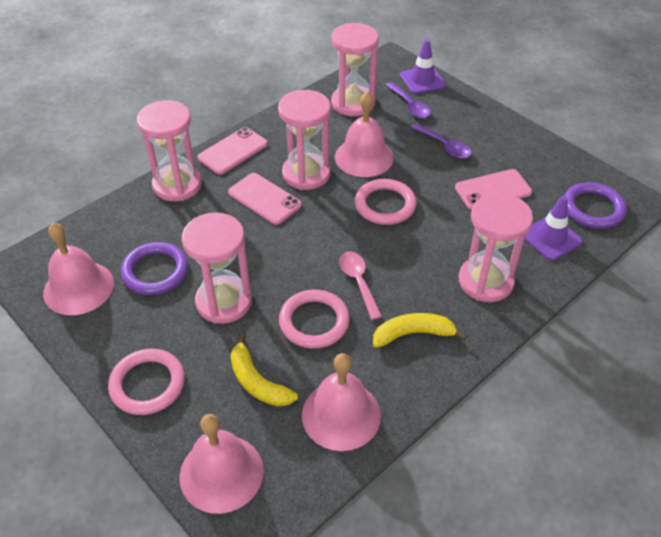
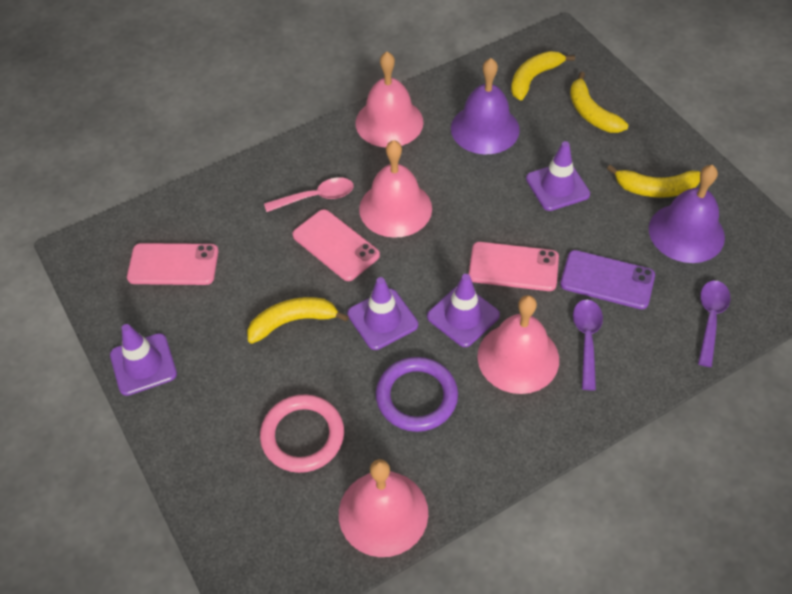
pink hourglass: 5 -> 0
pink ring: 3 -> 1
purple bell: 0 -> 2
purple phone: 0 -> 1
purple ring: 2 -> 1
purple traffic cone: 2 -> 4
yellow banana: 2 -> 4

